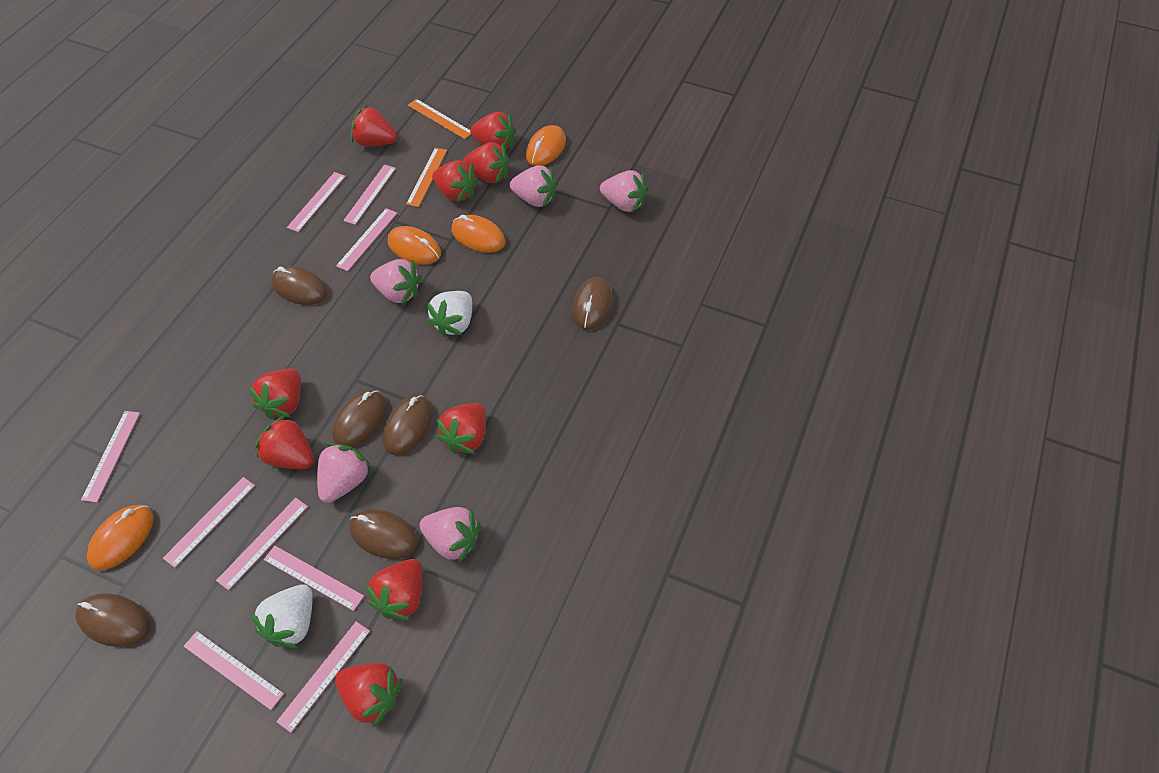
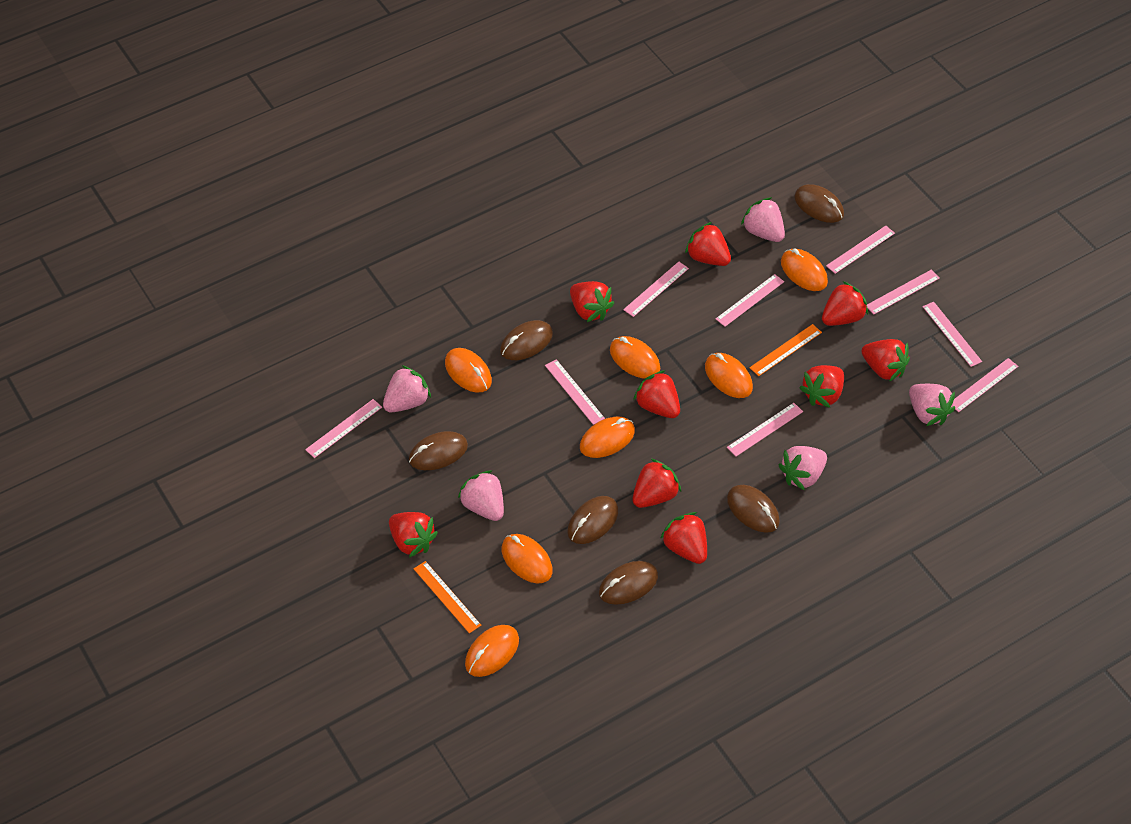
orange mouse: 4 -> 7
white strawberry: 2 -> 0

